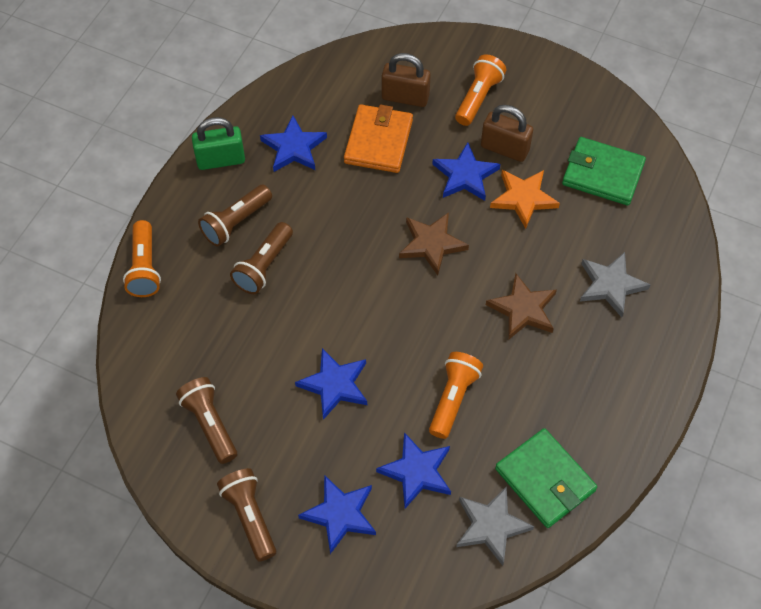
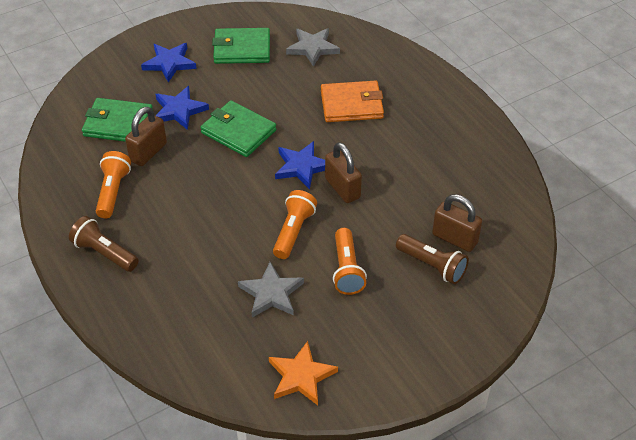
blue star: 5 -> 3
brown flashlight: 4 -> 2
brown padlock: 2 -> 3
brown star: 2 -> 0
green padlock: 1 -> 0
green wallet: 2 -> 3

